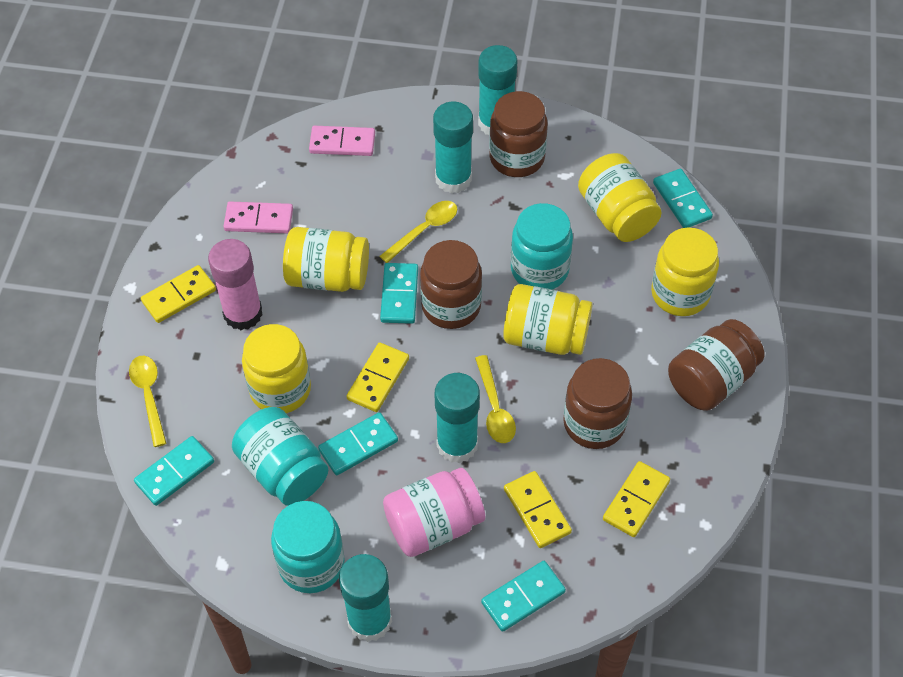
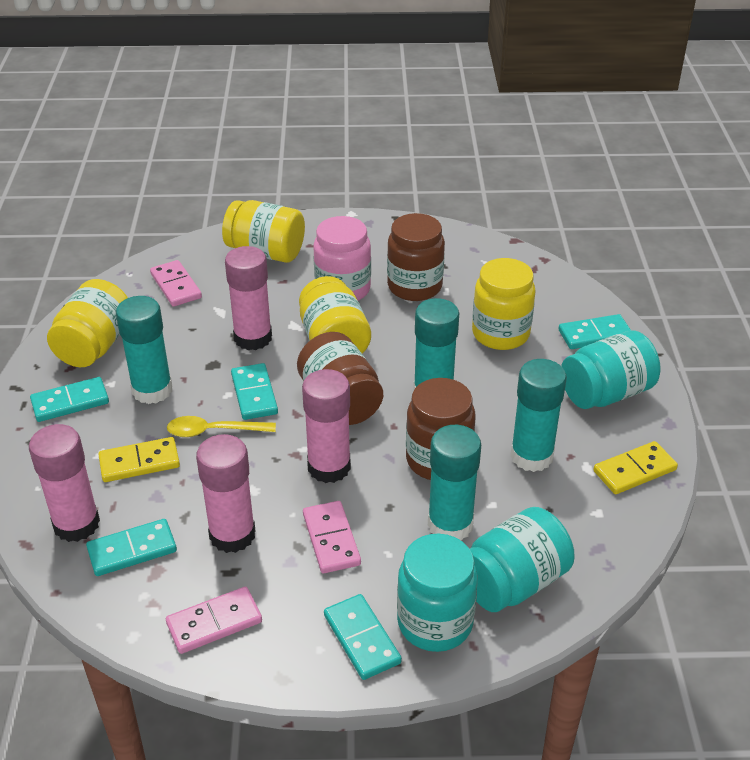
brown jar: 4 -> 3
pink domino: 2 -> 3
pink glue stick: 1 -> 4
yellow domino: 4 -> 2
yellow jar: 5 -> 4
yellow spoon: 3 -> 1

